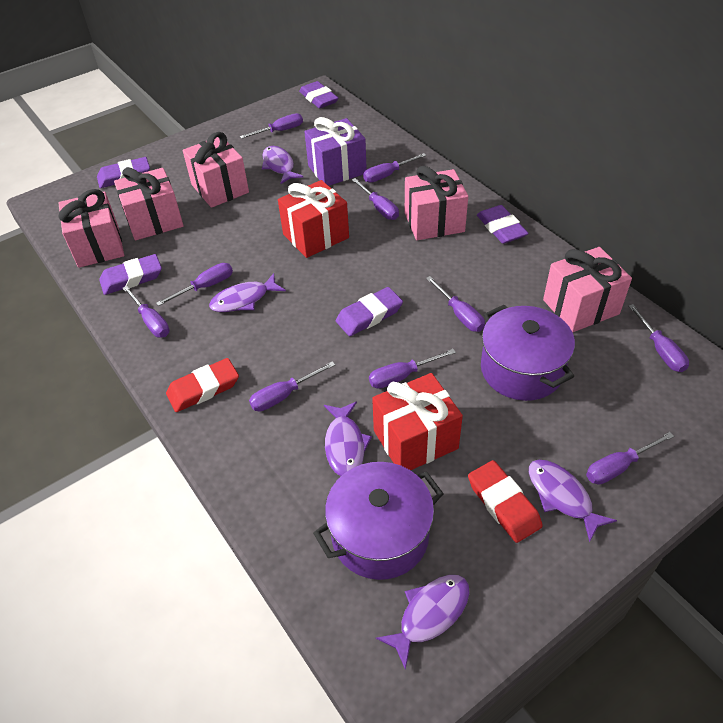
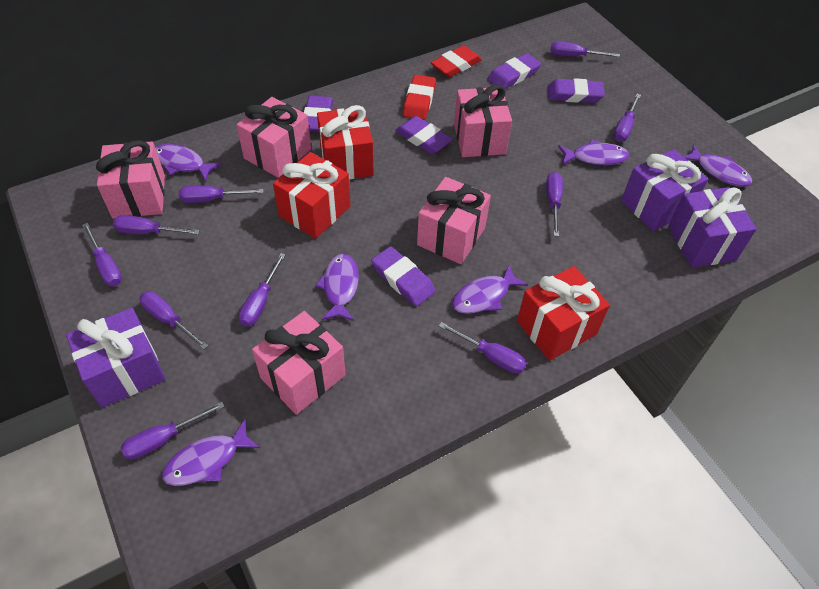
purple fish: 5 -> 6
purple gift: 1 -> 3
purple pot: 2 -> 0
red gift: 2 -> 3

